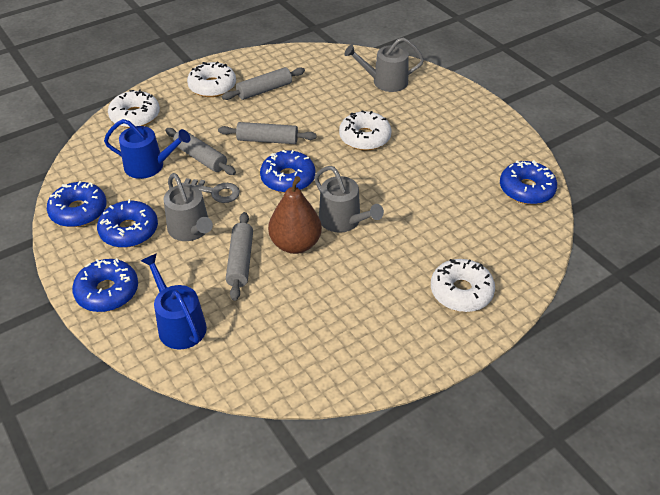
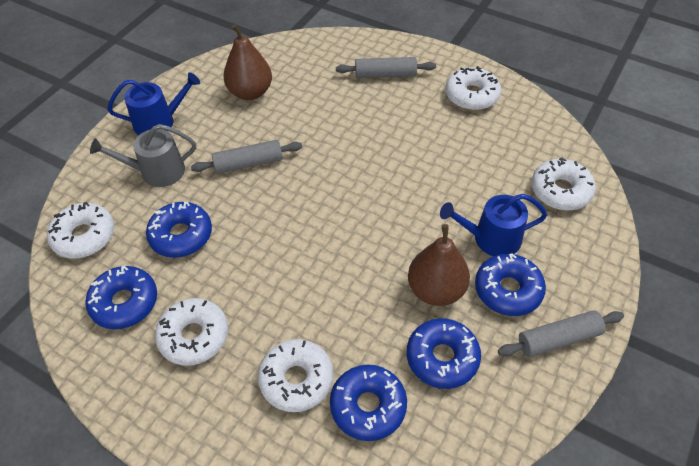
brown pear: 1 -> 2
grey key: 1 -> 0
grey rolling pin: 4 -> 3
grey watering can: 3 -> 1
white donut: 4 -> 5

